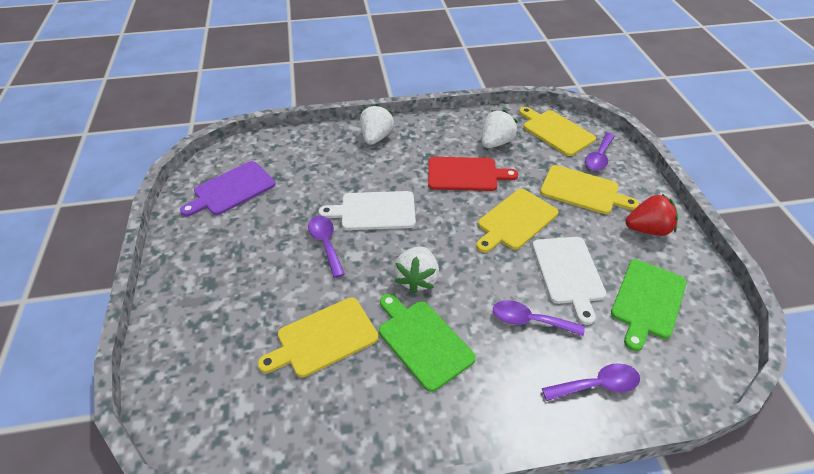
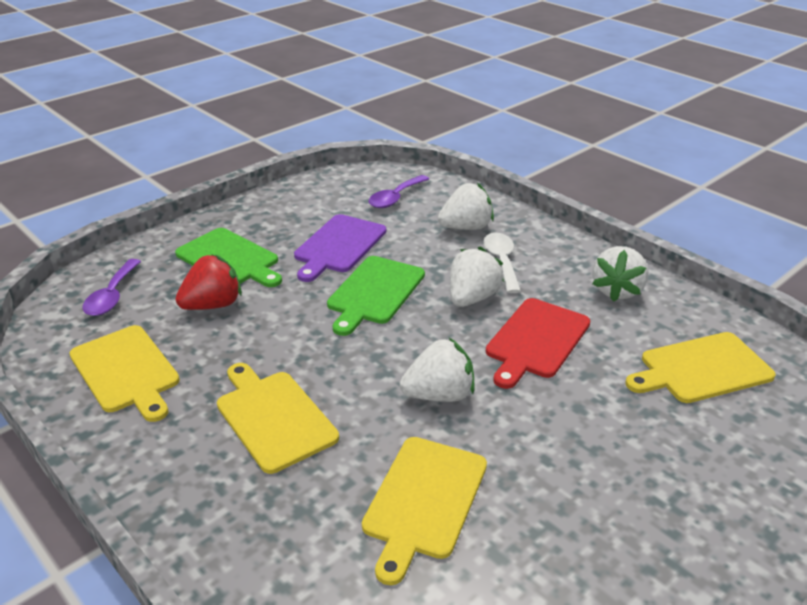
purple spoon: 4 -> 2
white cutting board: 2 -> 0
white spoon: 0 -> 1
white strawberry: 3 -> 4

